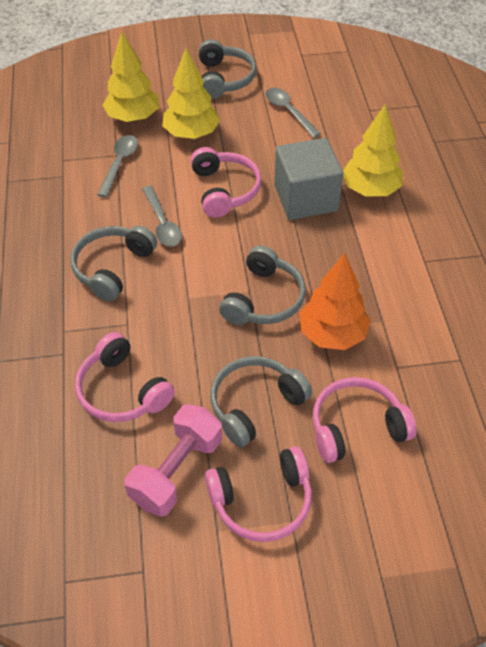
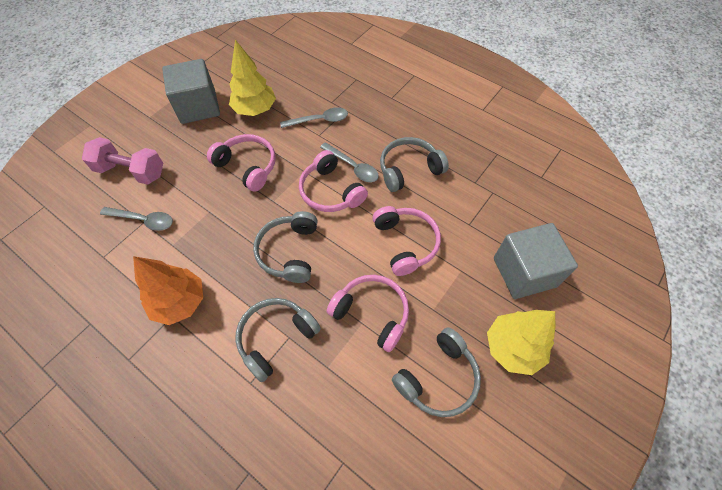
grey cube: 1 -> 2
yellow tree: 3 -> 2

